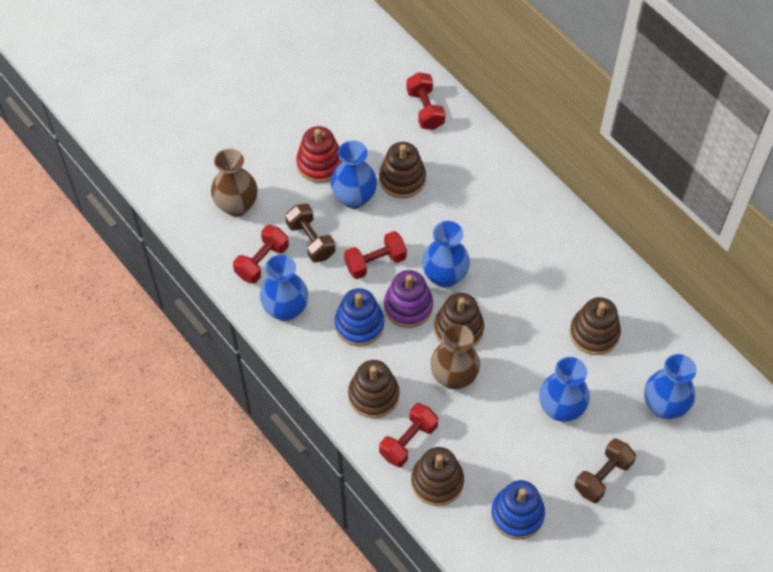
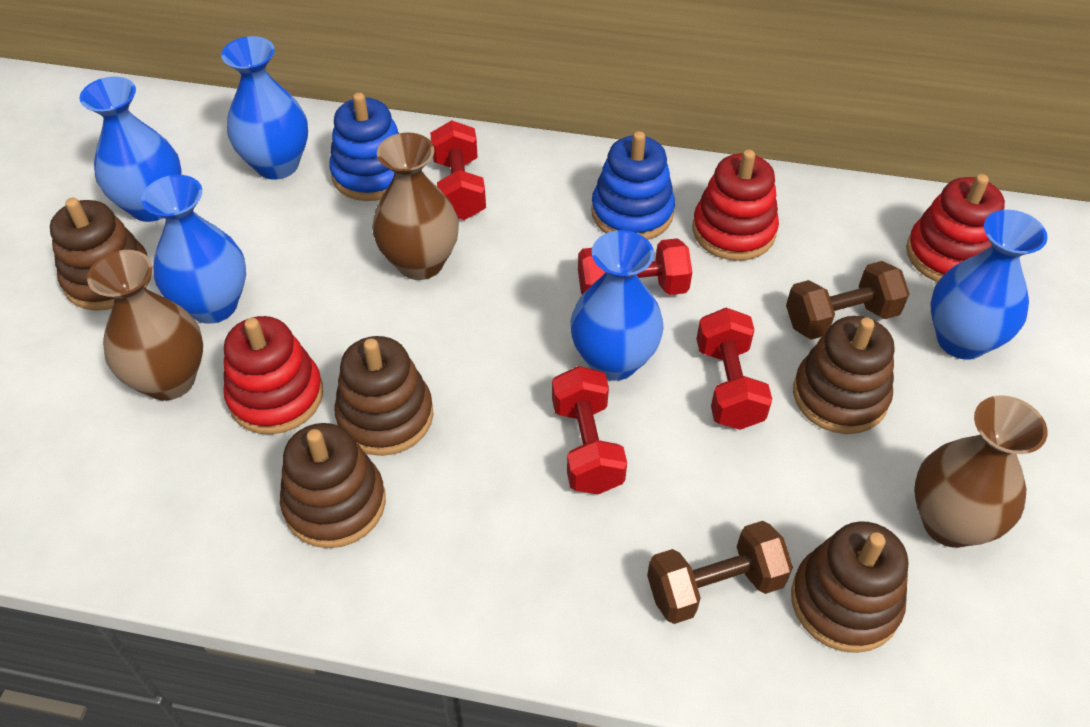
brown vase: 2 -> 3
purple stacking toy: 1 -> 0
red stacking toy: 1 -> 3

